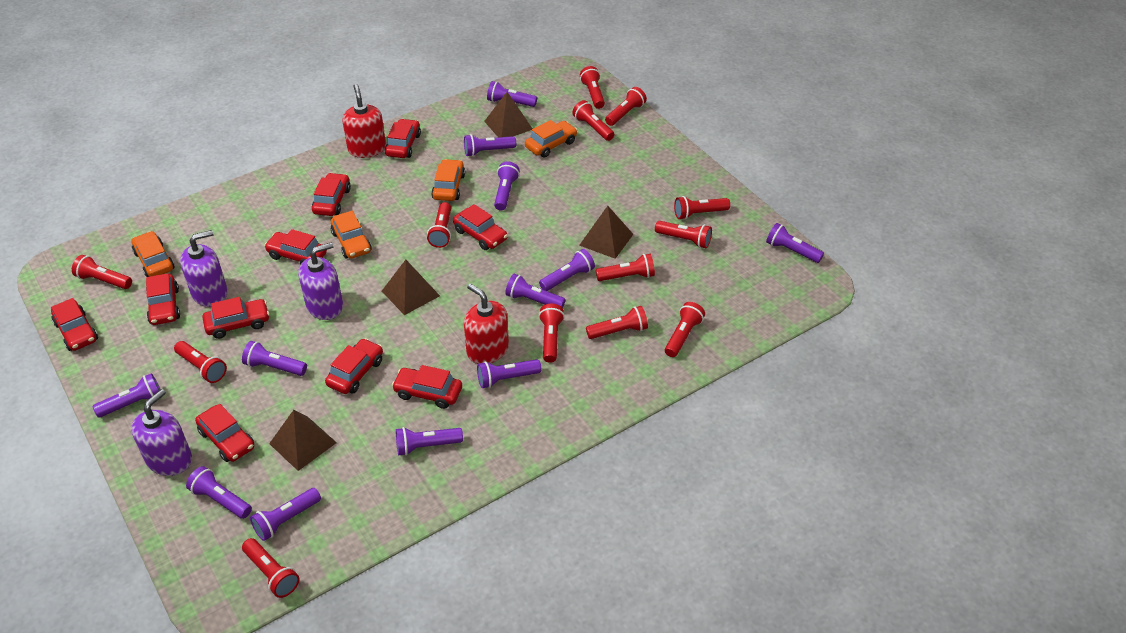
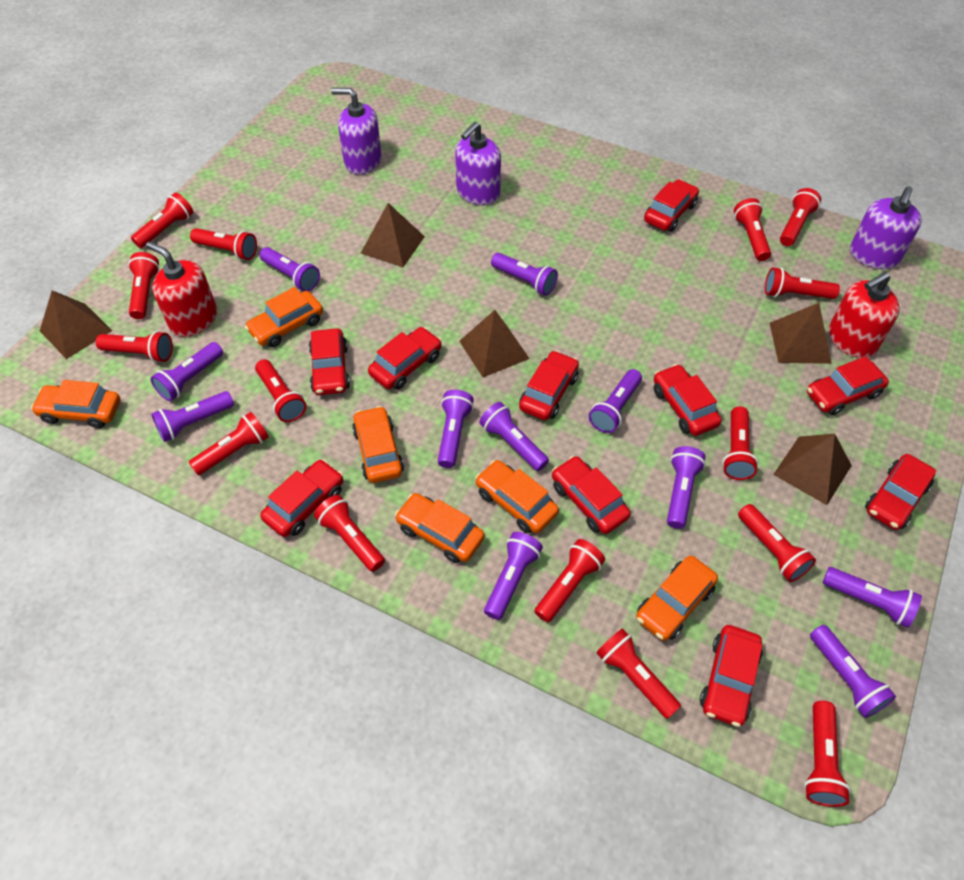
brown pyramid: 4 -> 5
orange car: 4 -> 6
purple flashlight: 12 -> 11
red flashlight: 13 -> 15

